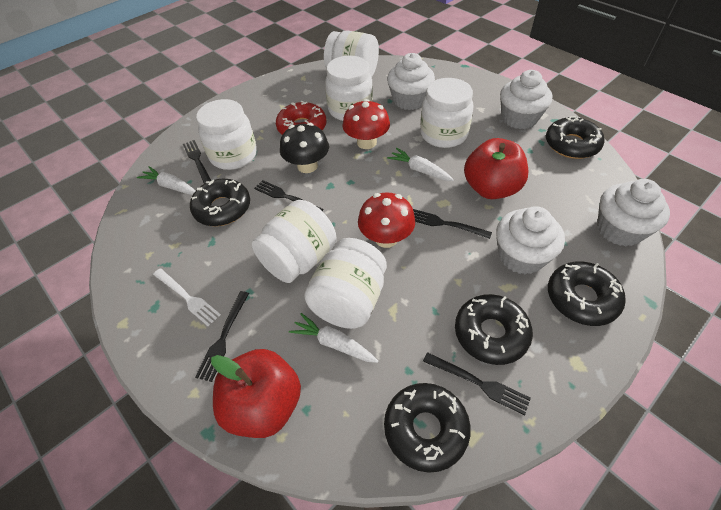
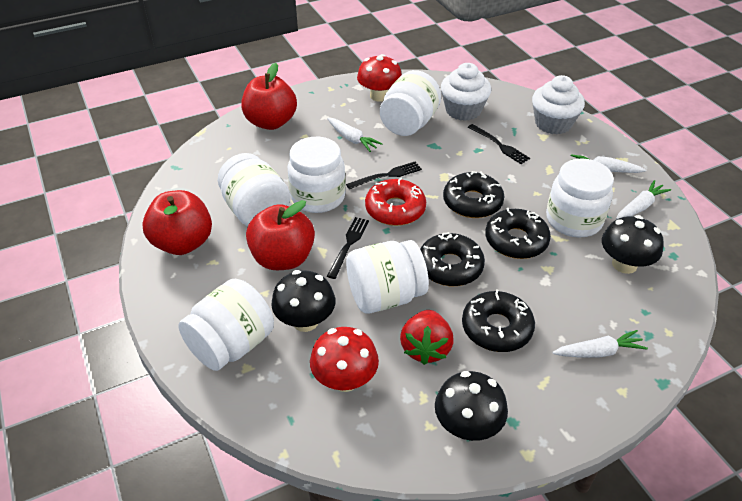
black donut: 5 -> 4
black fork: 5 -> 3
black mushroom: 1 -> 3
red apple: 2 -> 3
red strawberry: 0 -> 1
white carrot: 3 -> 4
white cupcake: 4 -> 2
white fork: 1 -> 0

